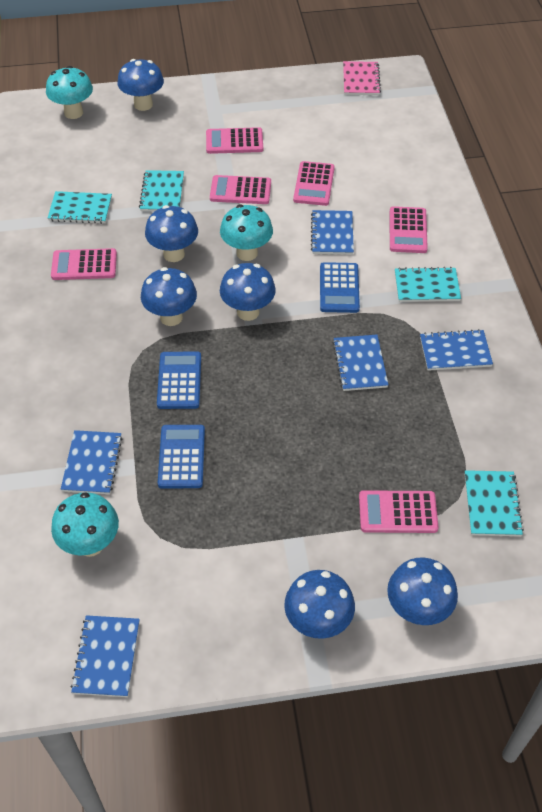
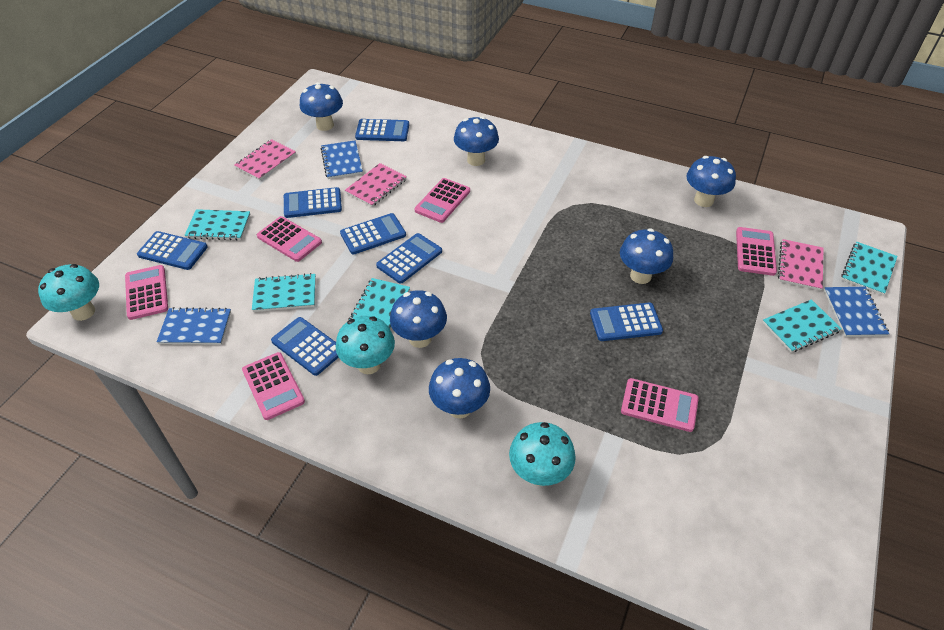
blue calculator: 3 -> 7
blue notebook: 5 -> 3
pink notebook: 1 -> 3
turquoise notebook: 4 -> 5

